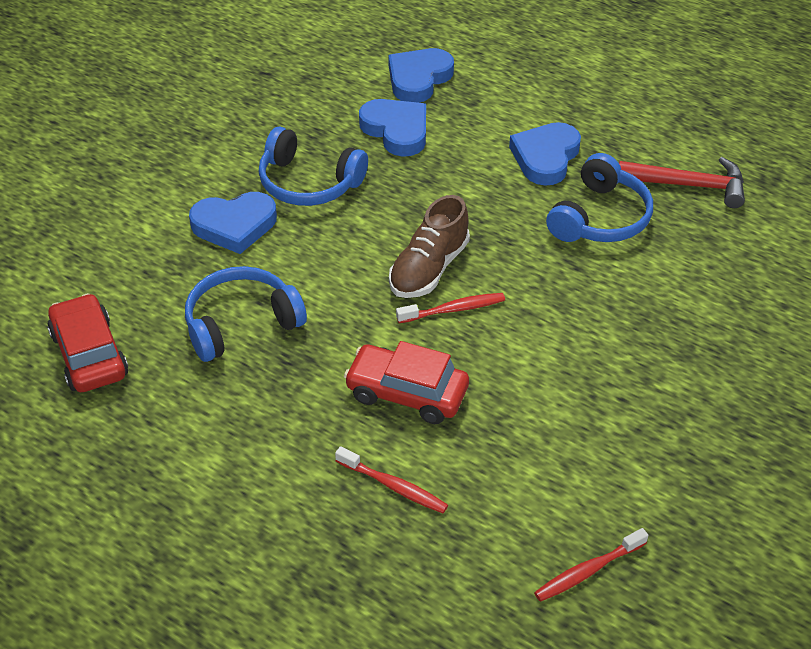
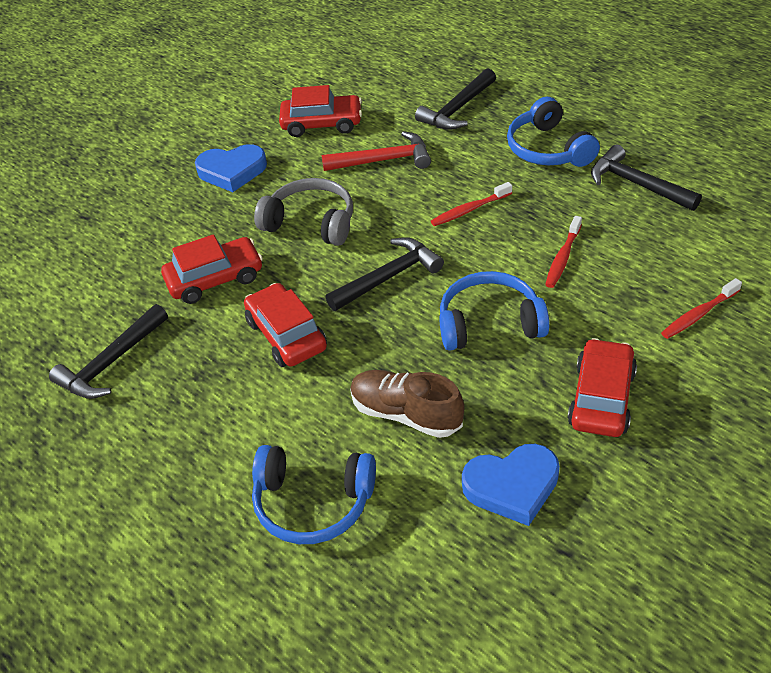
black hammer: 0 -> 4
blue heart: 4 -> 2
grey headphones: 0 -> 1
red car: 2 -> 4

